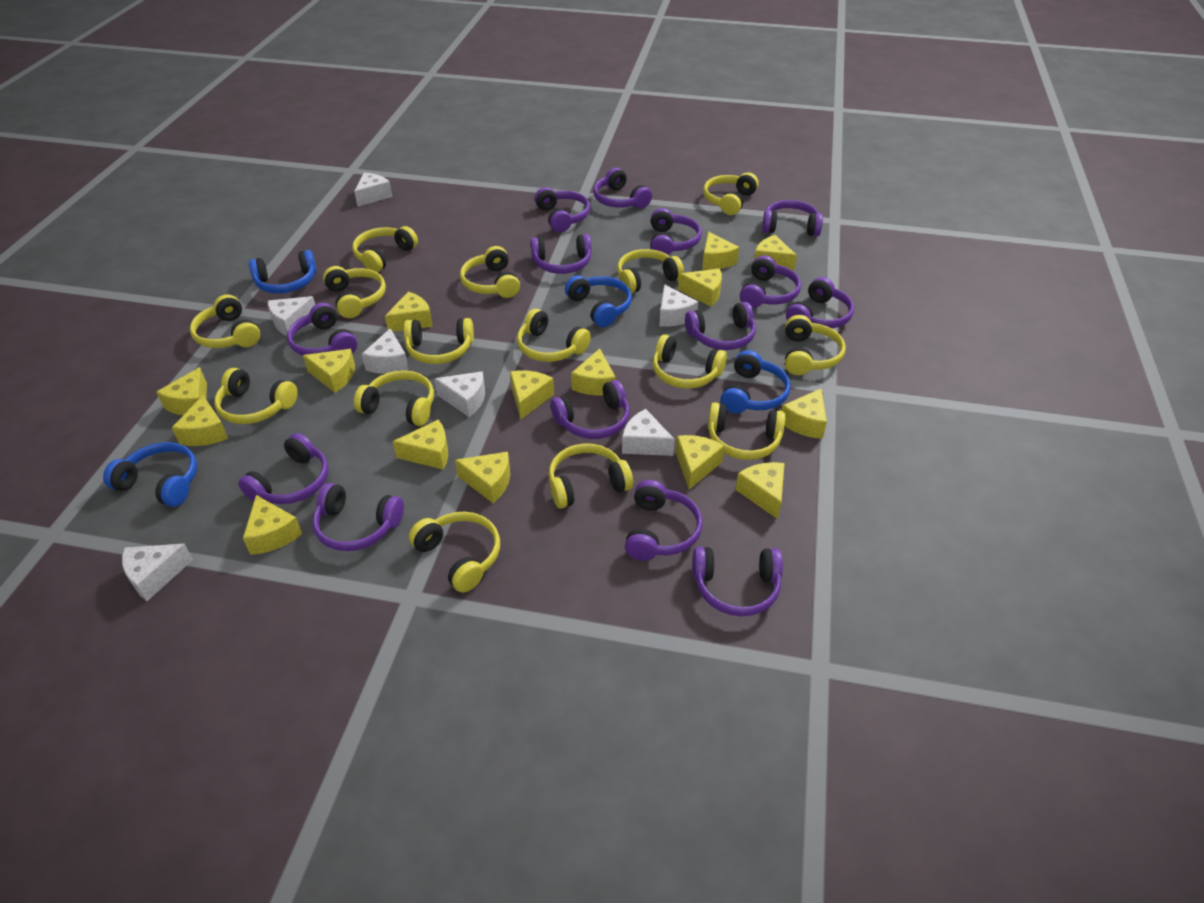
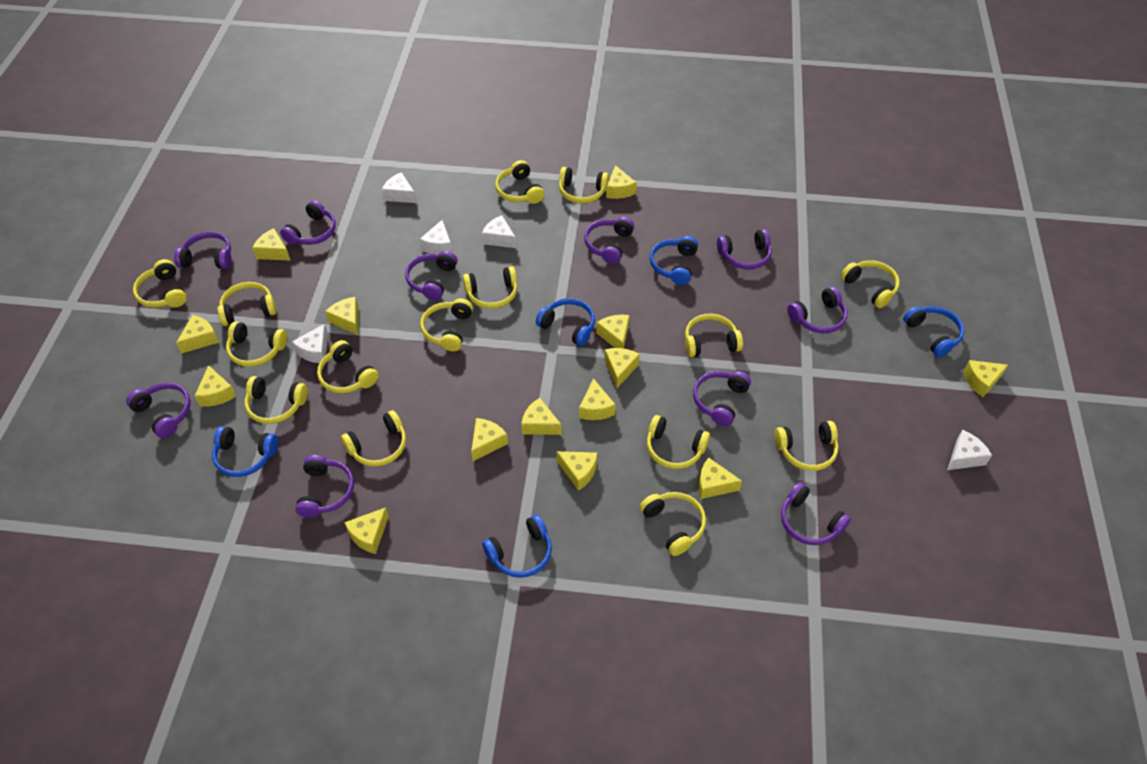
blue headphones: 4 -> 5
purple headphones: 14 -> 10
white cheese: 7 -> 5
yellow cheese: 15 -> 14

